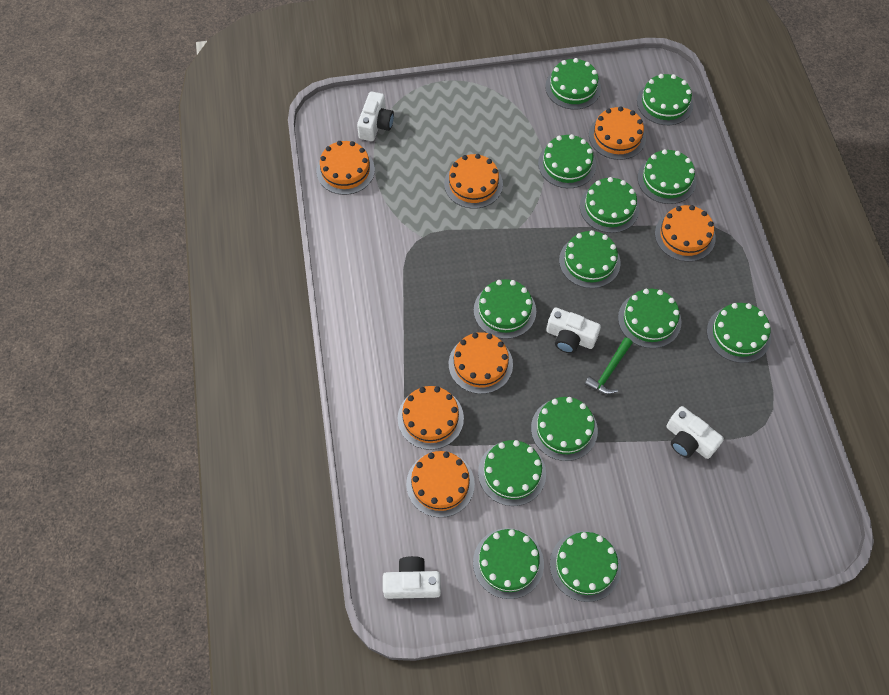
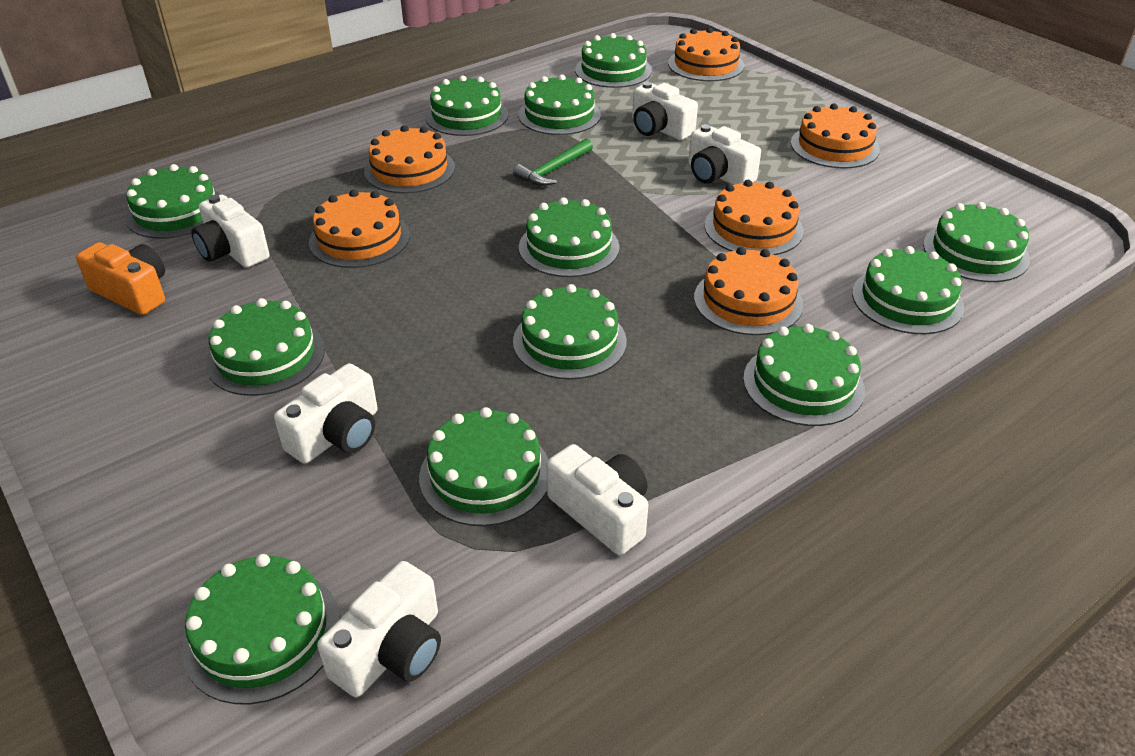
green cake: 13 -> 12
orange cake: 7 -> 6
orange camera: 0 -> 1
white camera: 4 -> 6

